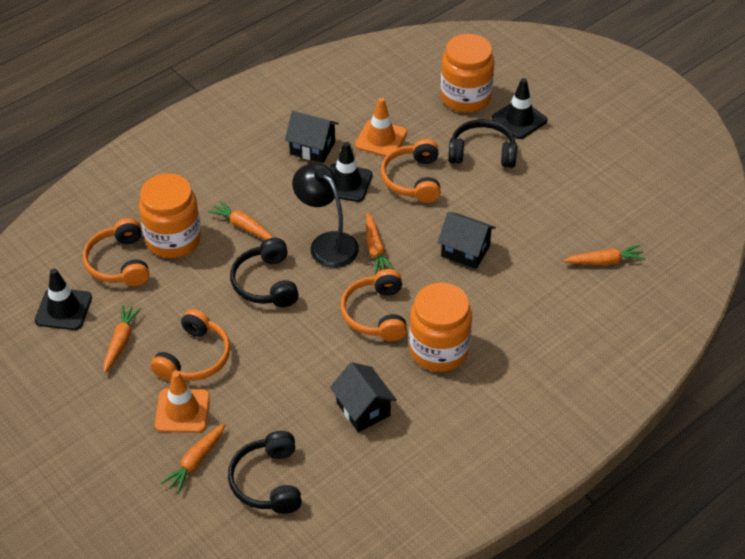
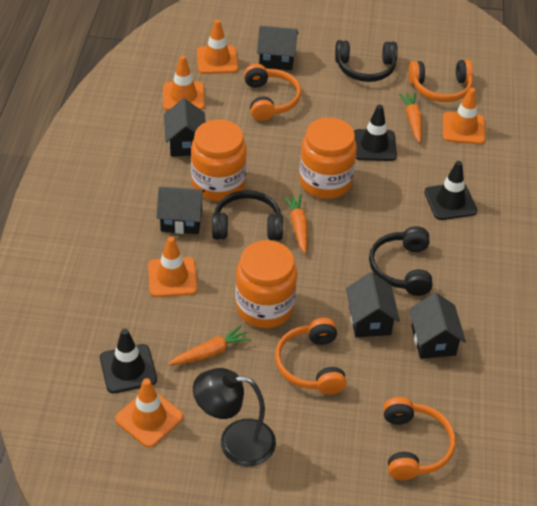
black house: 3 -> 5
orange carrot: 5 -> 3
orange traffic cone: 2 -> 5

